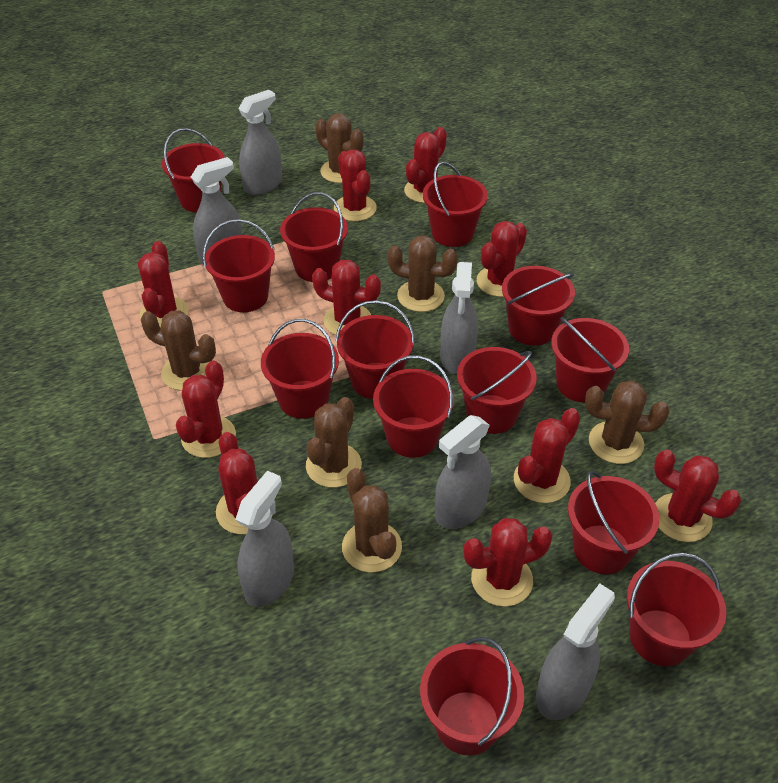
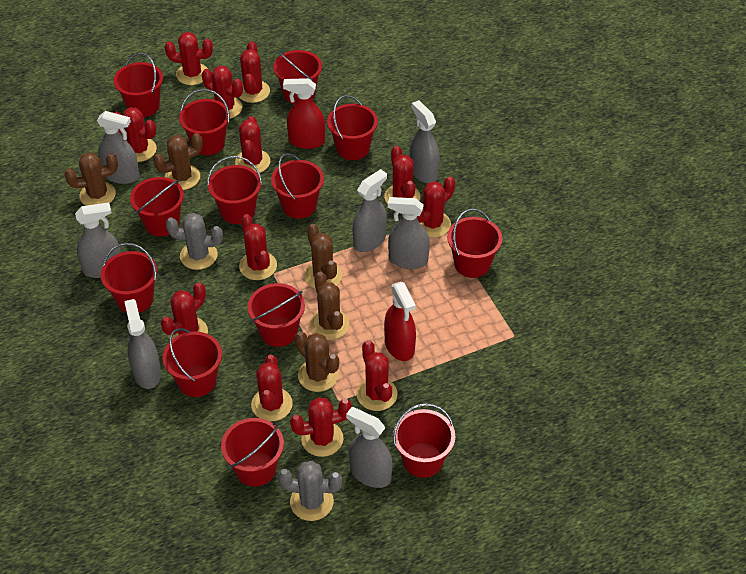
brown cactus: 6 -> 5
grey cactus: 0 -> 2
grey spray bottle: 6 -> 7
red cactus: 10 -> 12
red spray bottle: 0 -> 2

